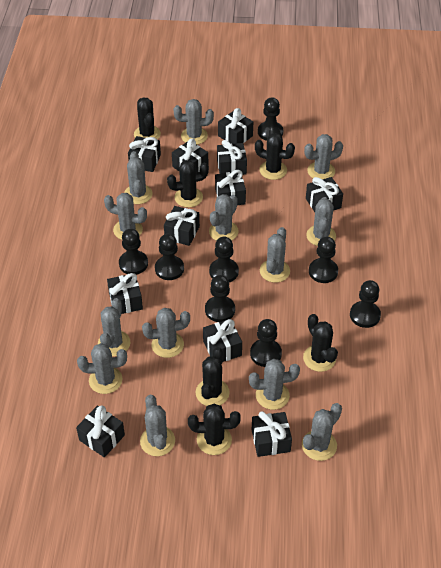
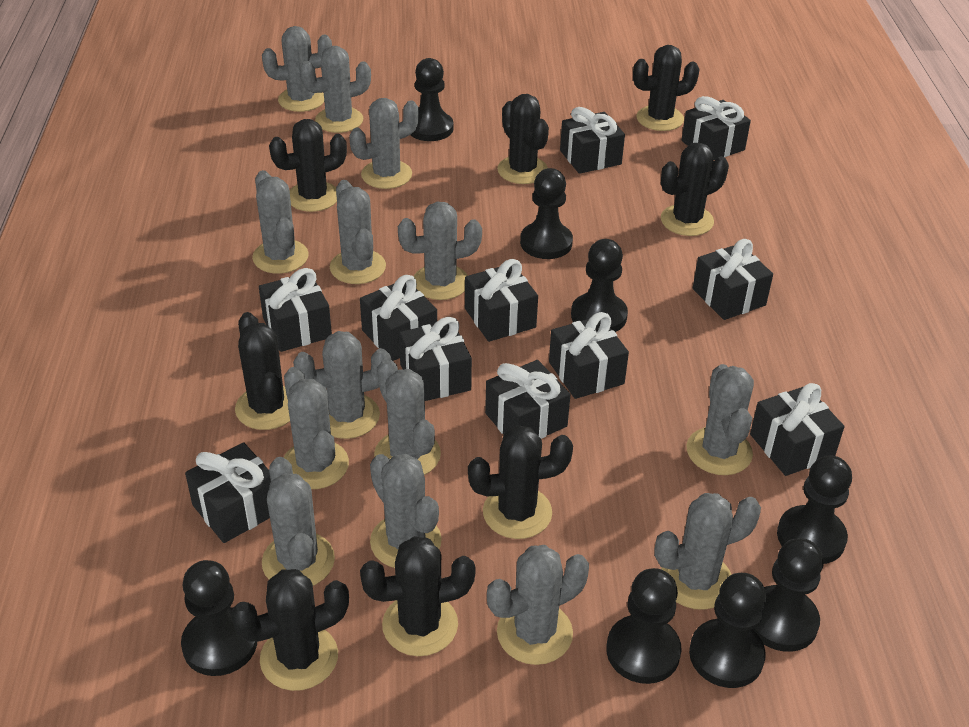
black cactus: 6 -> 8
grey cactus: 13 -> 14

